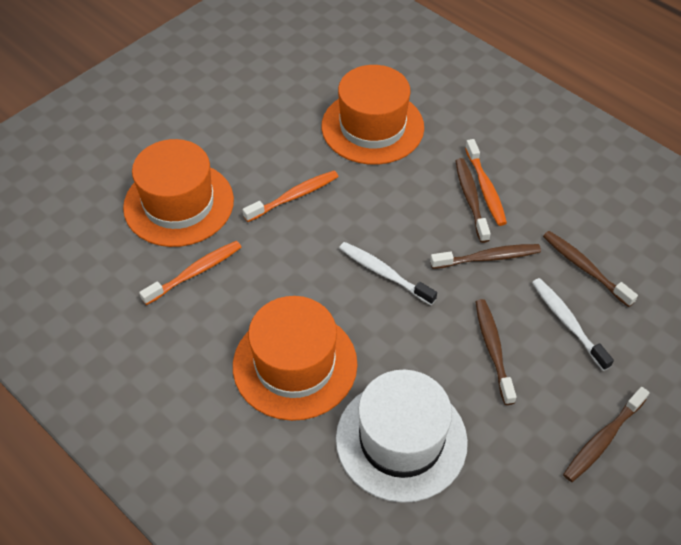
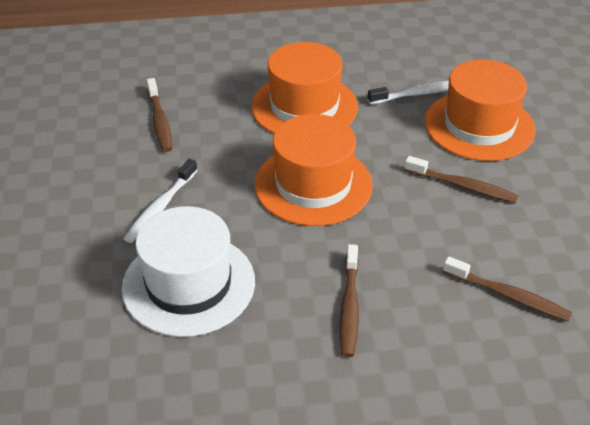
brown toothbrush: 5 -> 4
orange toothbrush: 3 -> 0

